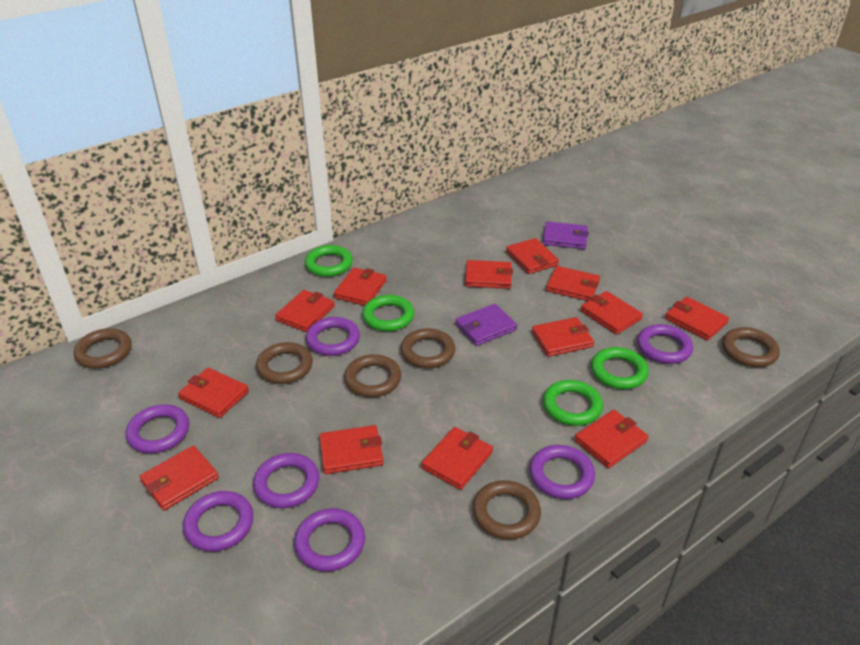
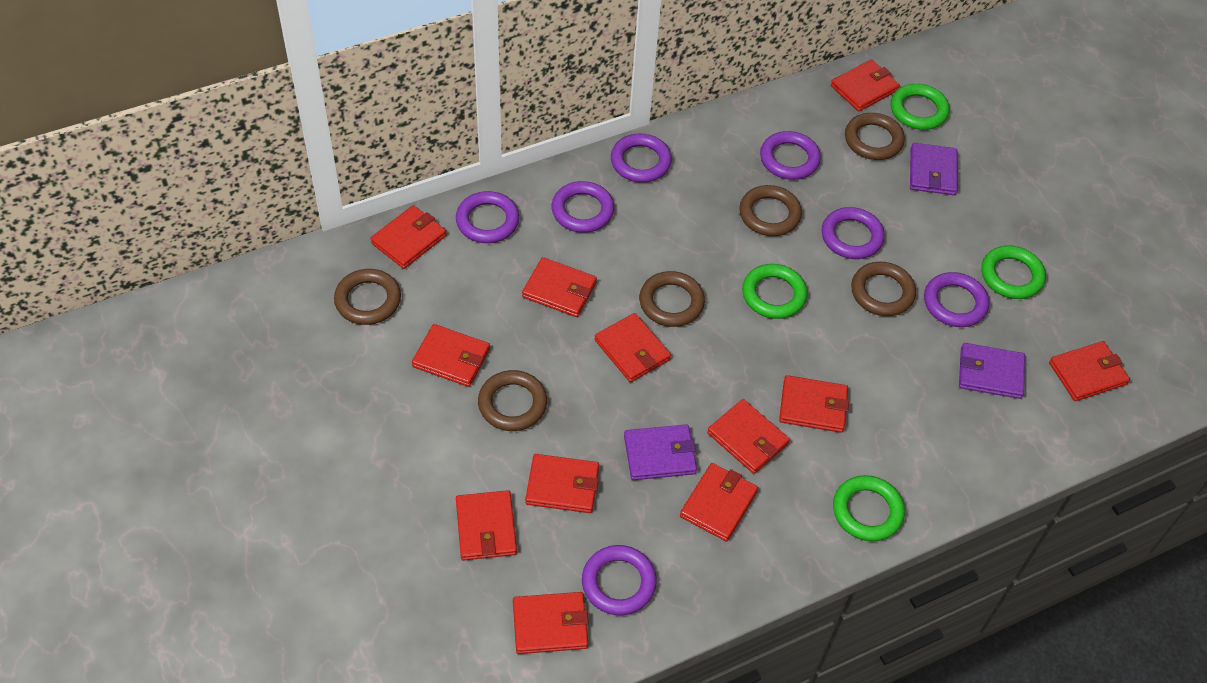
purple wallet: 2 -> 3
red wallet: 13 -> 12

